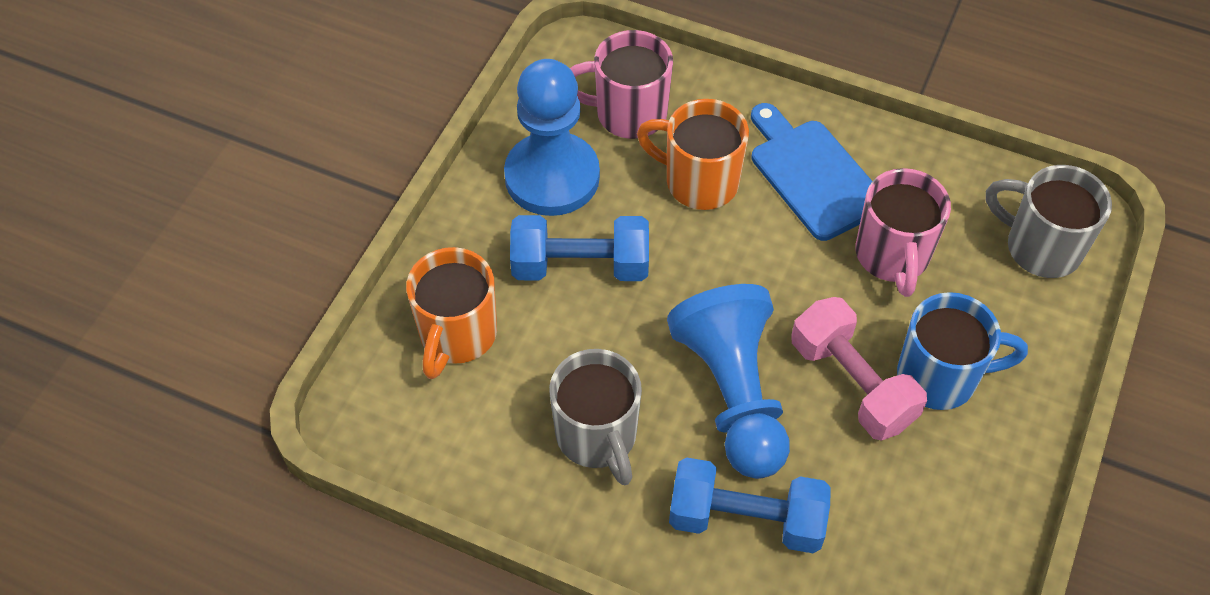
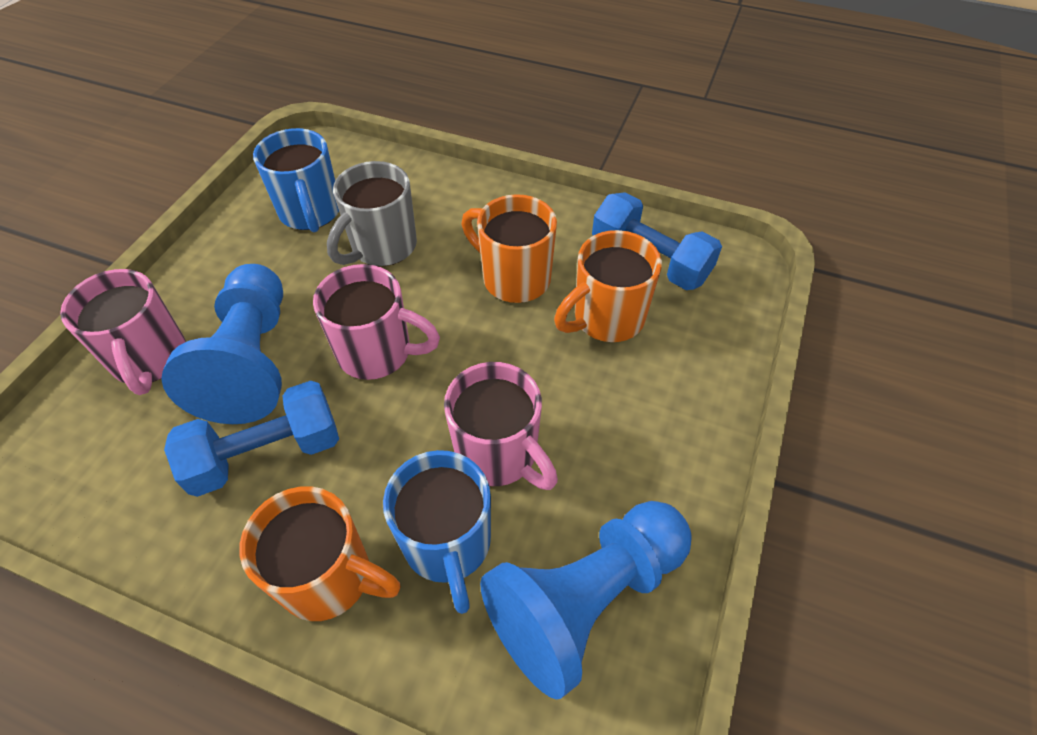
blue cutting board: 1 -> 0
blue mug: 1 -> 2
grey mug: 2 -> 1
orange mug: 2 -> 3
pink dumbbell: 1 -> 0
pink mug: 2 -> 3

